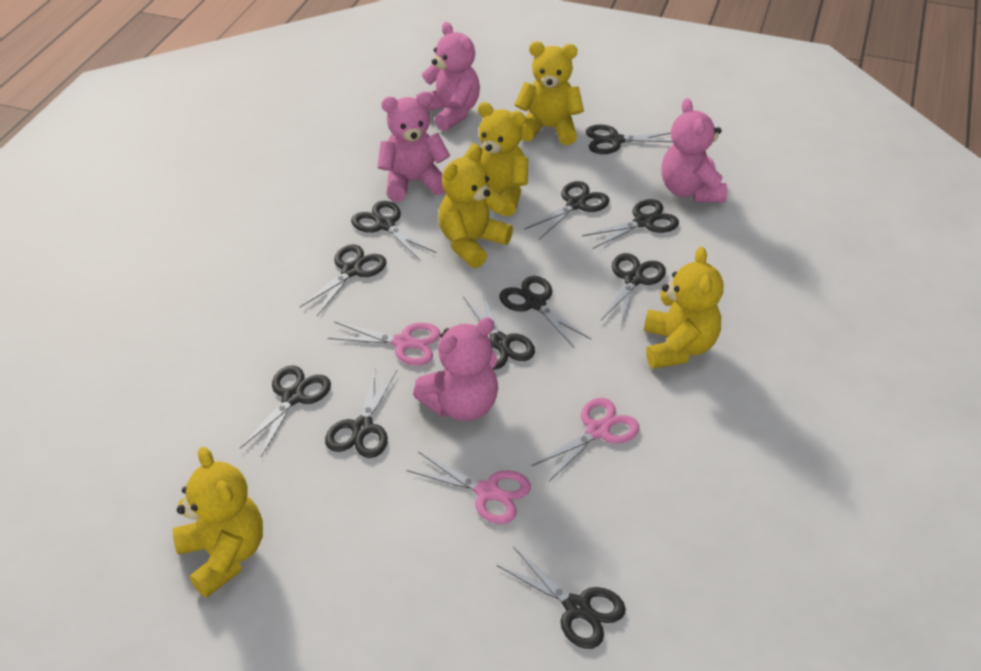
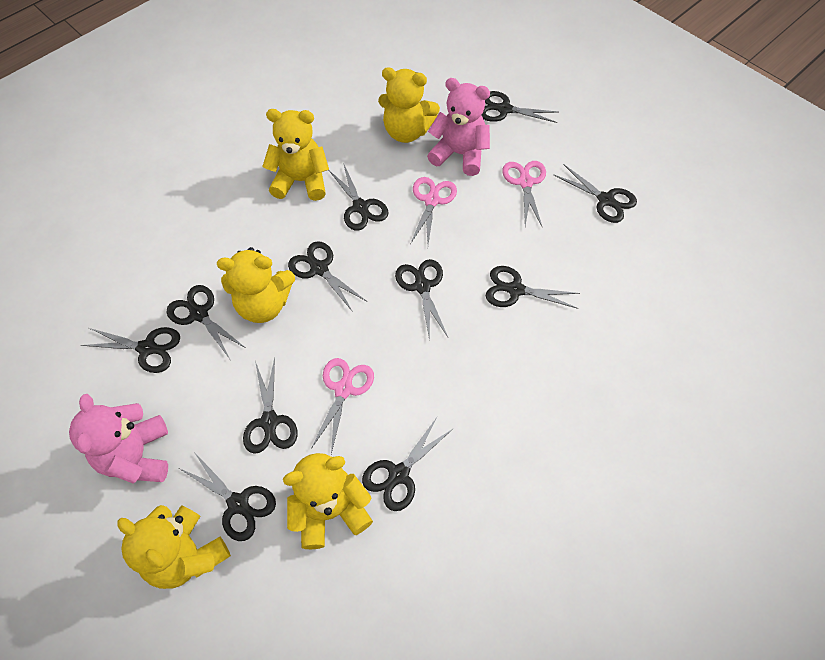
pink teddy bear: 4 -> 2

